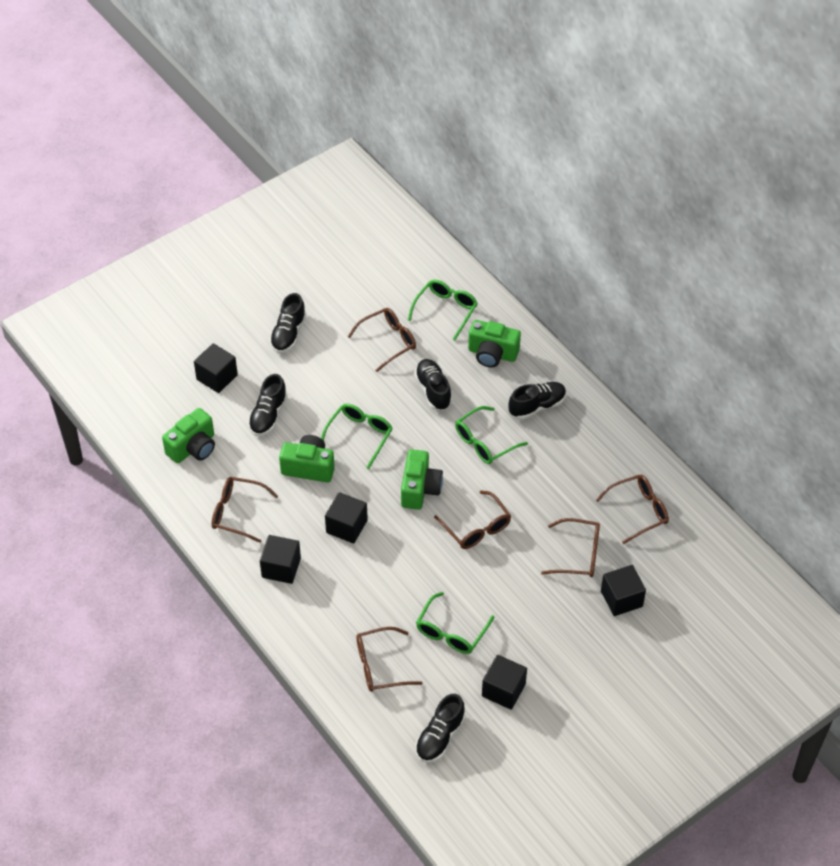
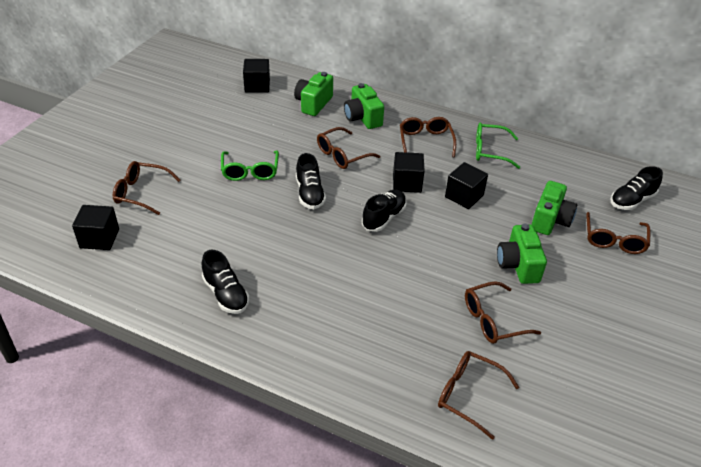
black cube: 5 -> 4
black shoe: 5 -> 4
green glasses: 4 -> 2

